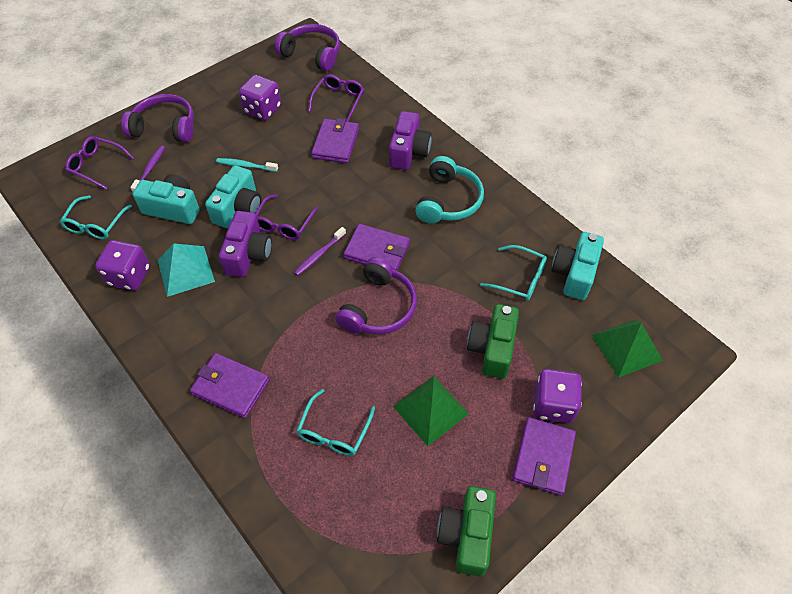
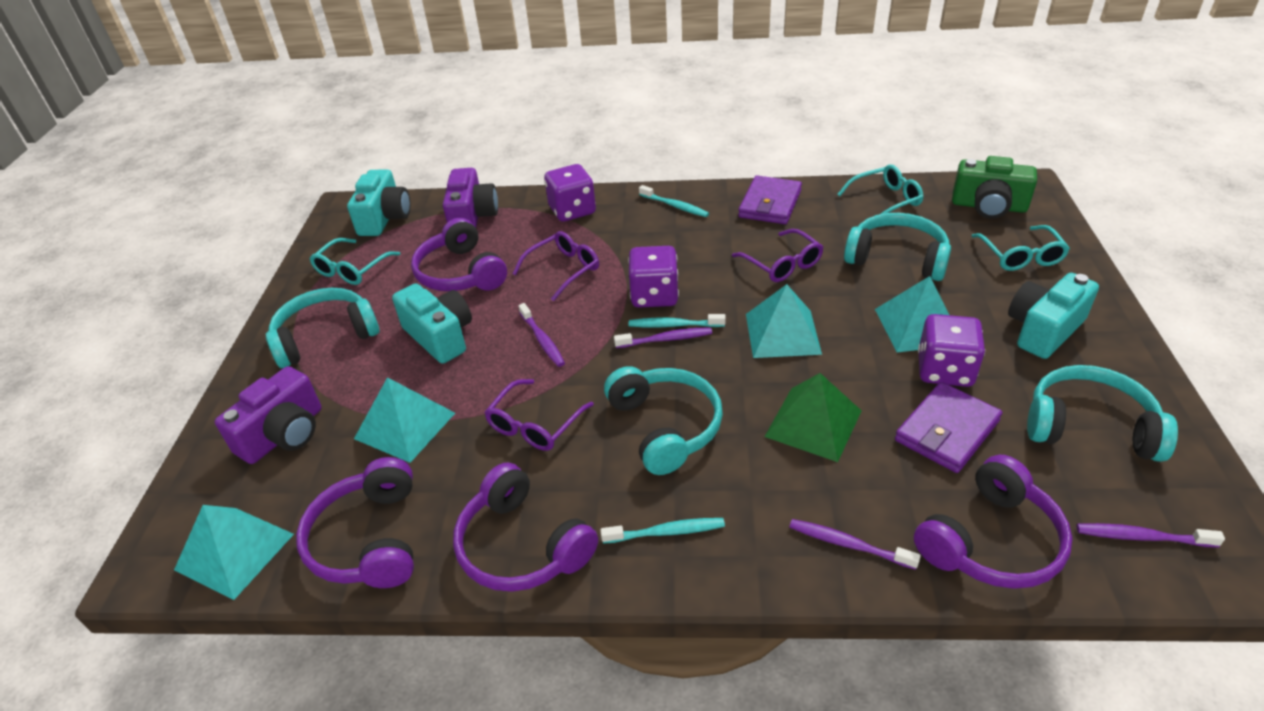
green camera: 2 -> 1
green pyramid: 2 -> 1
purple headphones: 3 -> 4
purple toothbrush: 2 -> 4
purple wallet: 4 -> 2
turquoise headphones: 1 -> 4
turquoise pyramid: 1 -> 4
turquoise toothbrush: 1 -> 3

